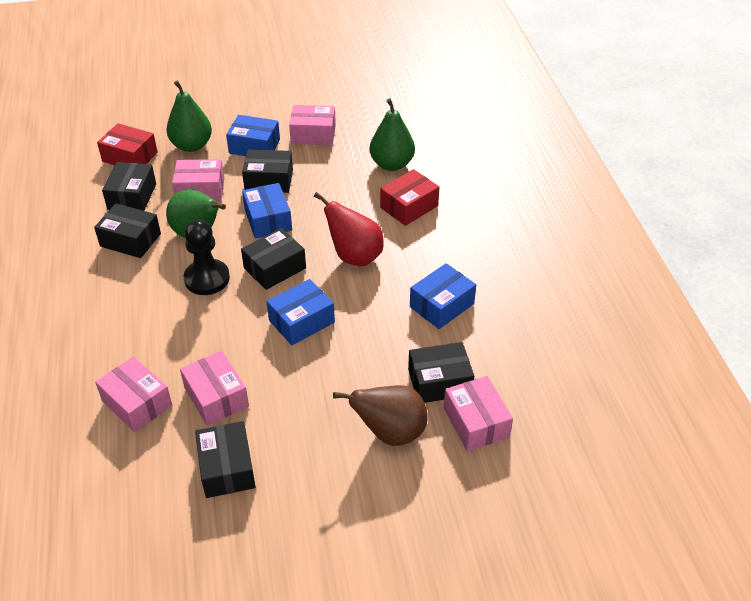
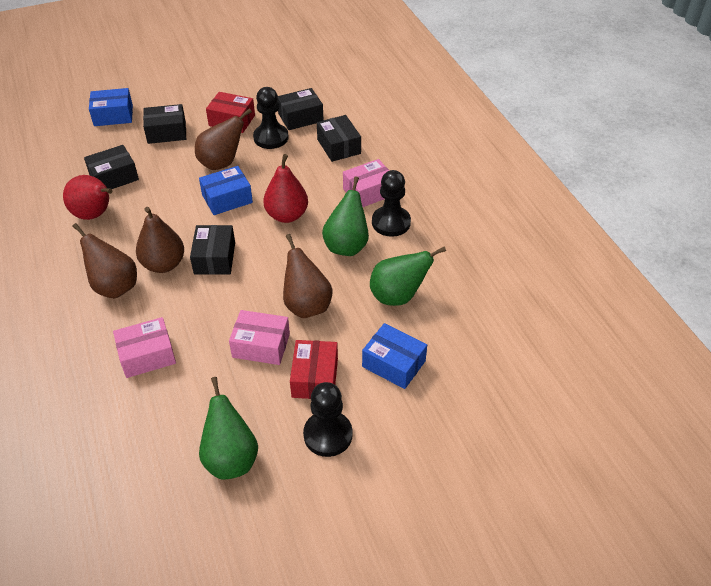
black box: 6 -> 5
black pawn: 1 -> 3
blue box: 4 -> 3
brown pear: 1 -> 4
pink box: 5 -> 3
red pear: 1 -> 2

